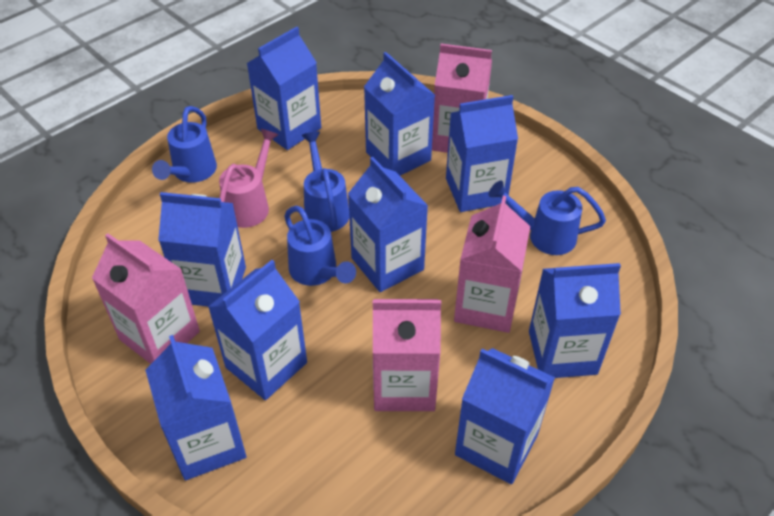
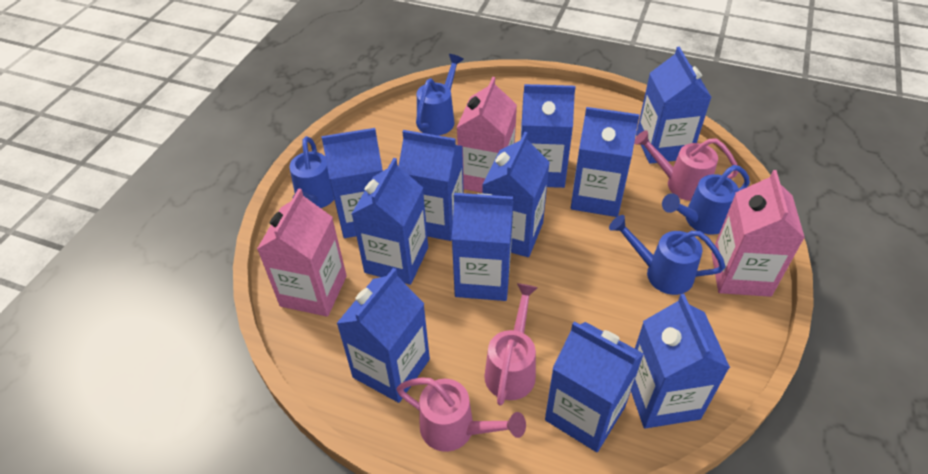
blue carton: 9 -> 11
pink carton: 4 -> 3
pink watering can: 1 -> 3

